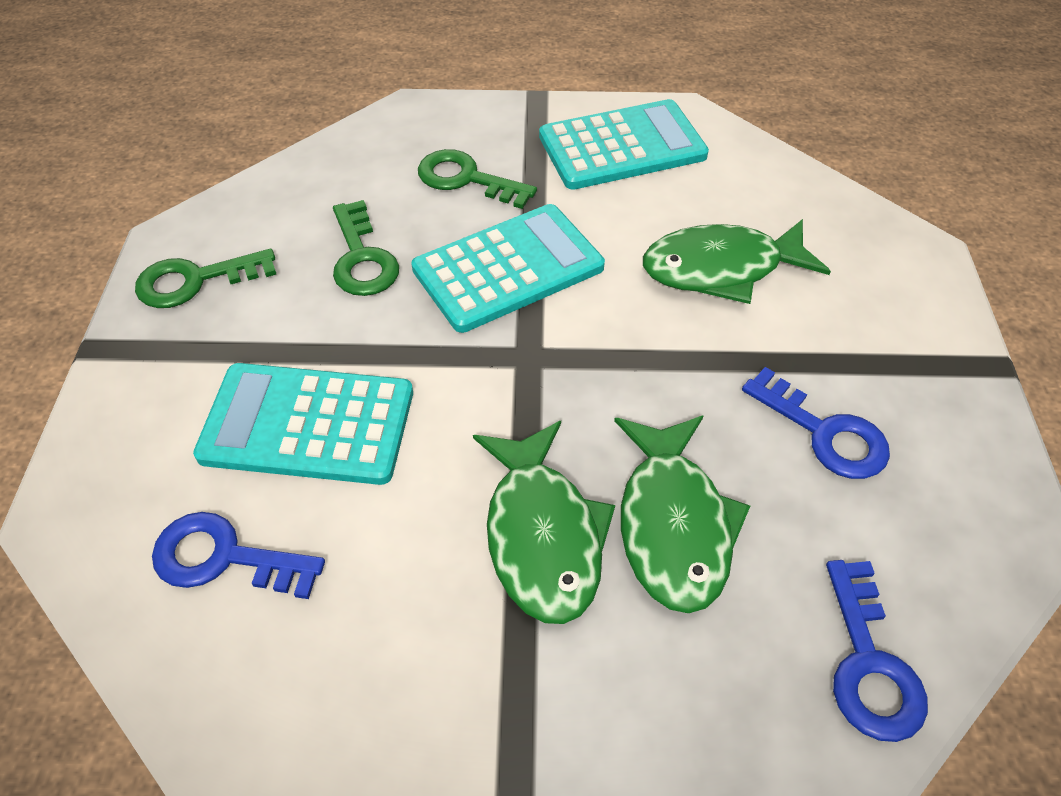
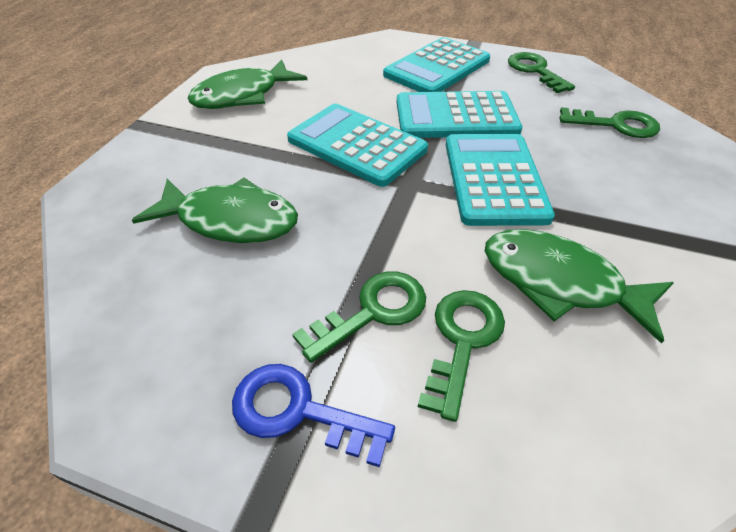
blue key: 3 -> 1
green key: 3 -> 4
turquoise calculator: 3 -> 4

